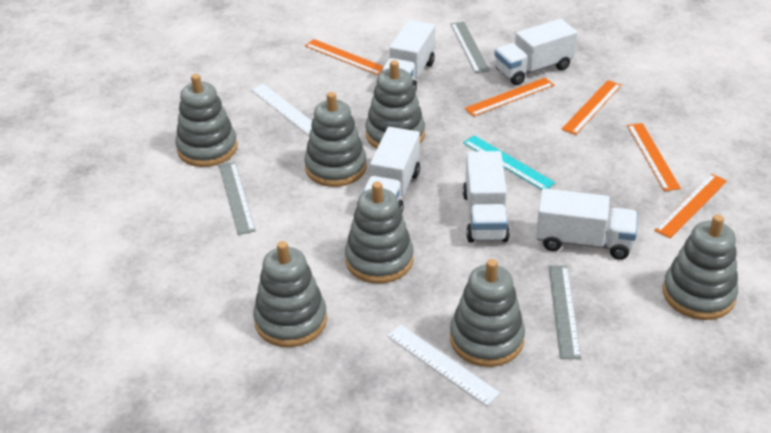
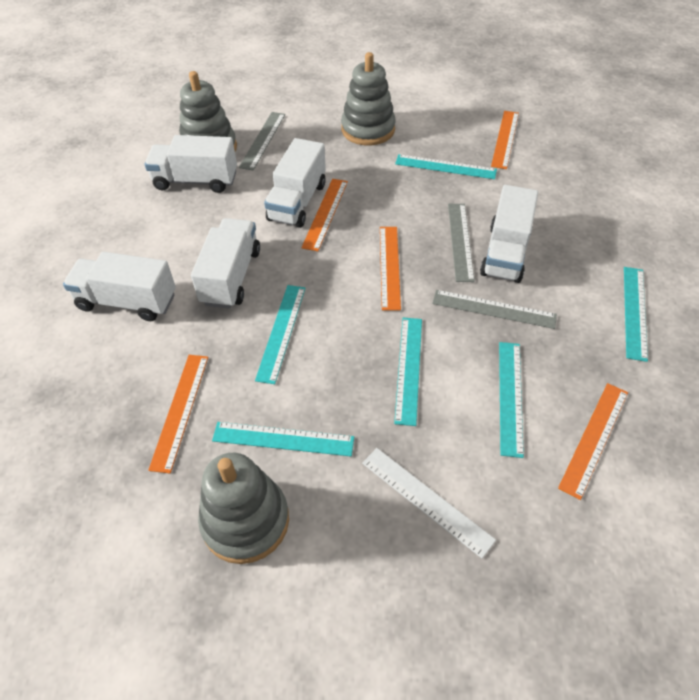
grey stacking toy: 7 -> 3
turquoise ruler: 1 -> 6
white ruler: 2 -> 1

